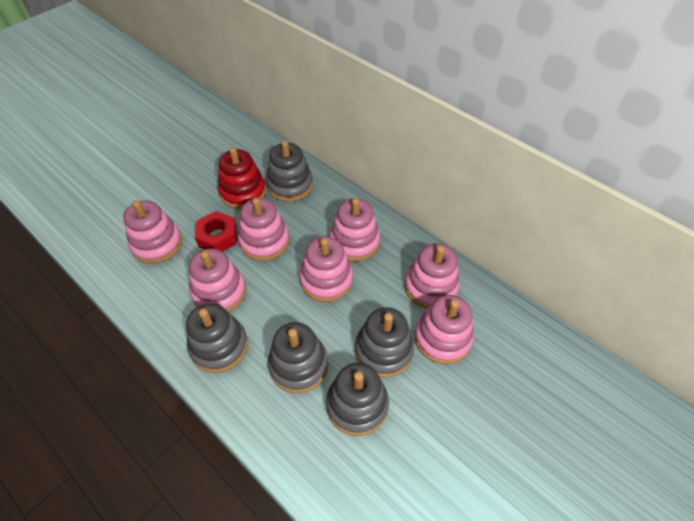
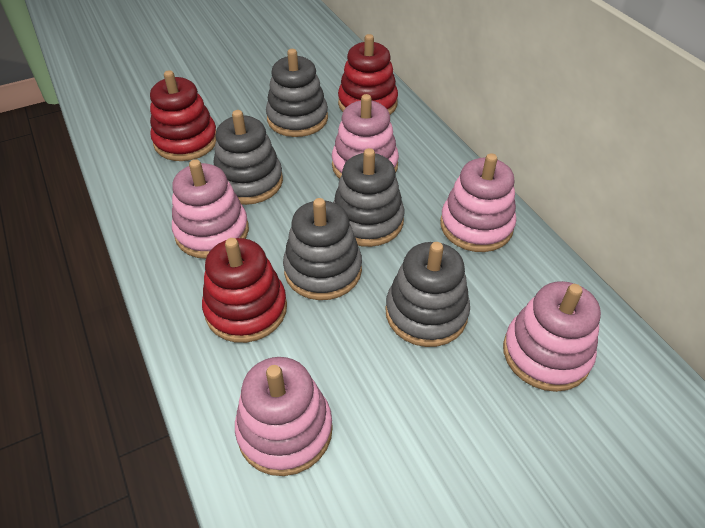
pink stacking toy: 7 -> 5
red nut: 1 -> 0
red stacking toy: 1 -> 3

